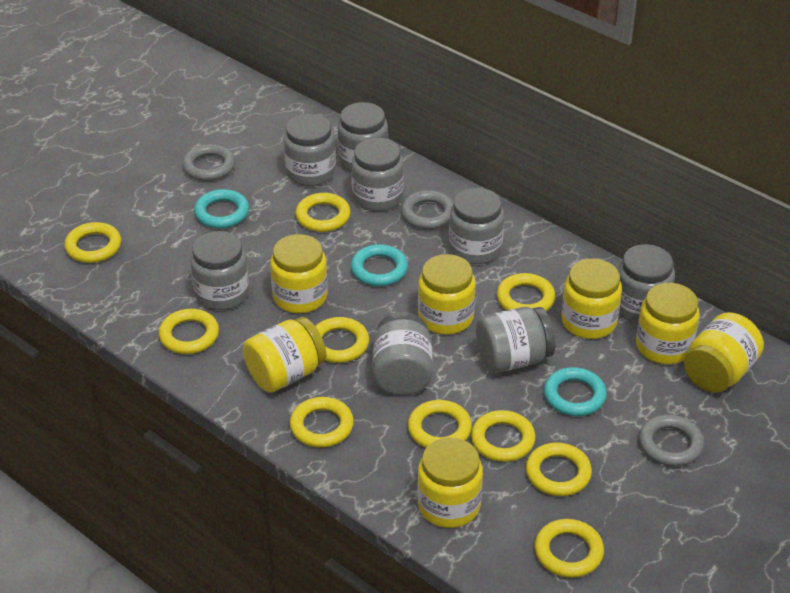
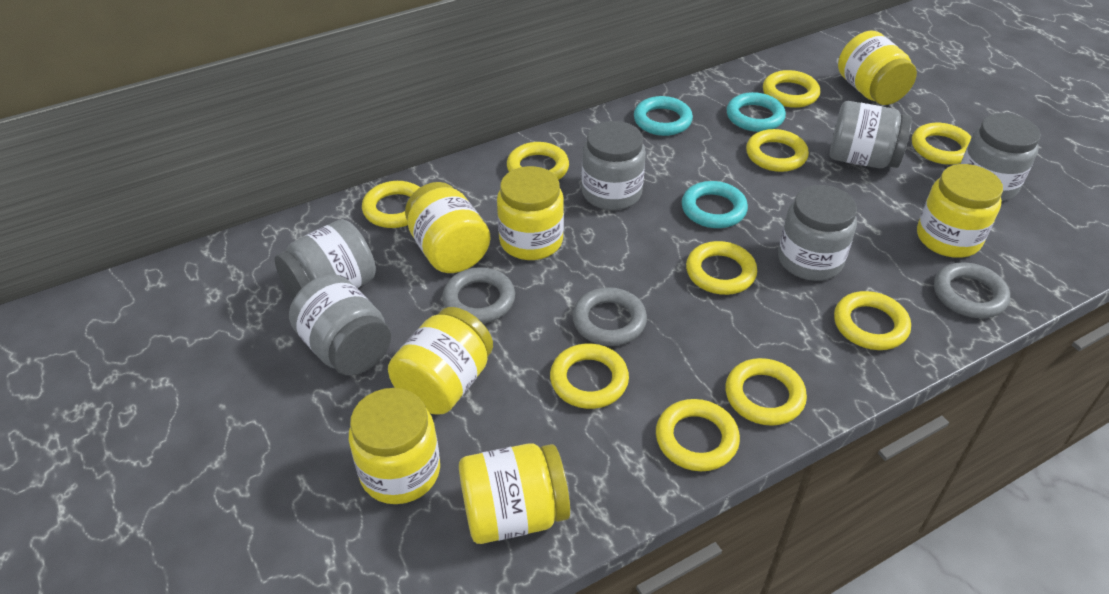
grey jar: 8 -> 6

